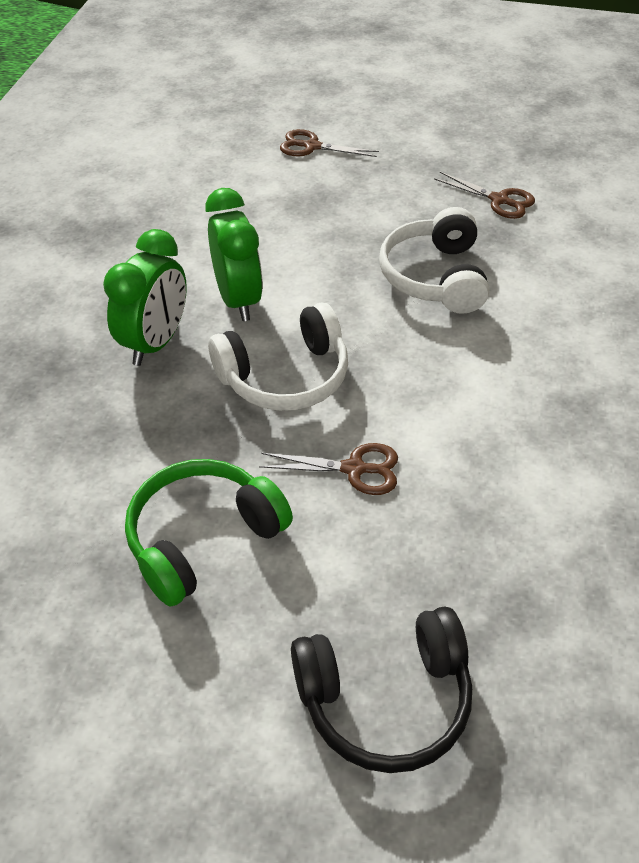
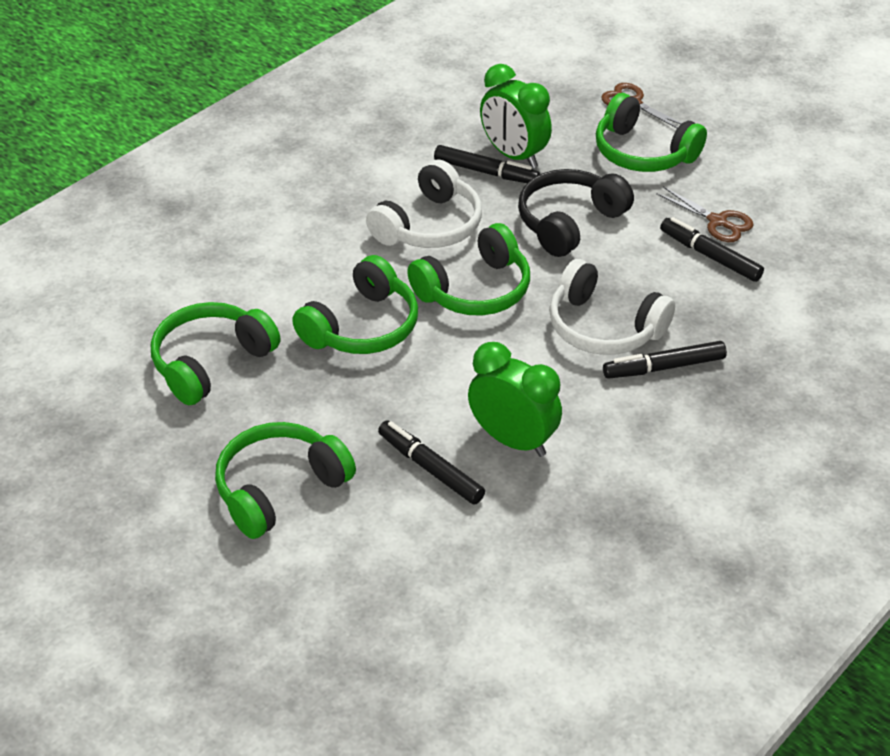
black marker: 0 -> 4
brown scissors: 3 -> 2
green headphones: 1 -> 5

